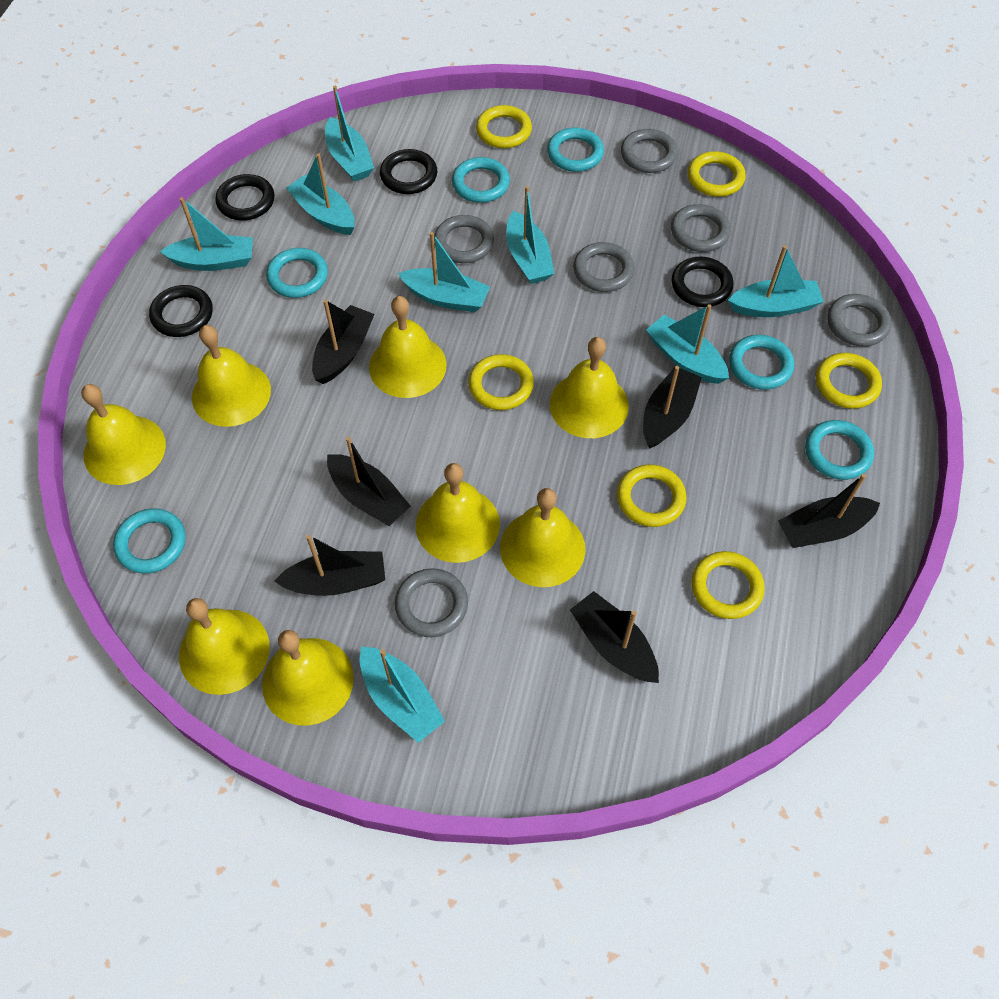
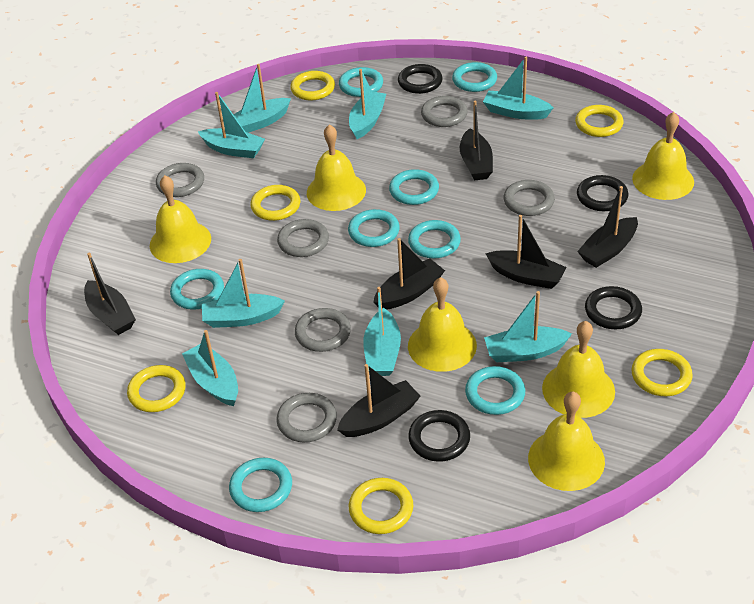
turquoise ring: 6 -> 8
yellow bell: 8 -> 6

